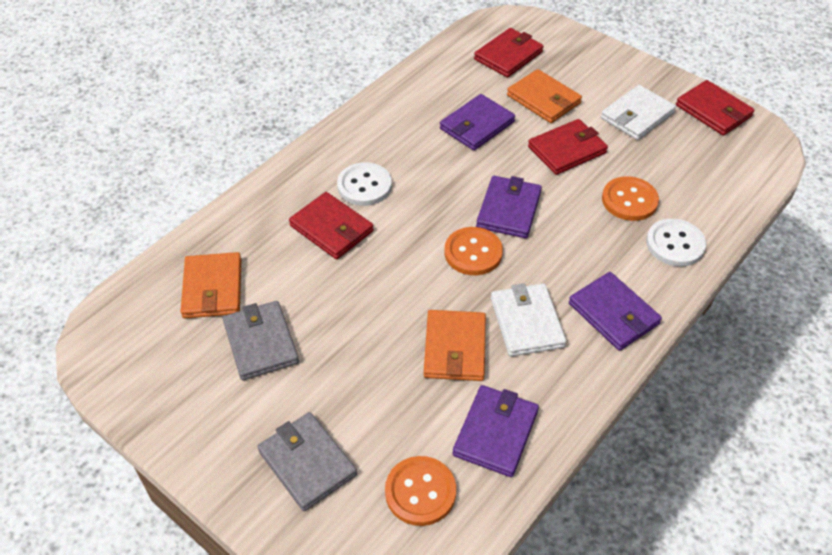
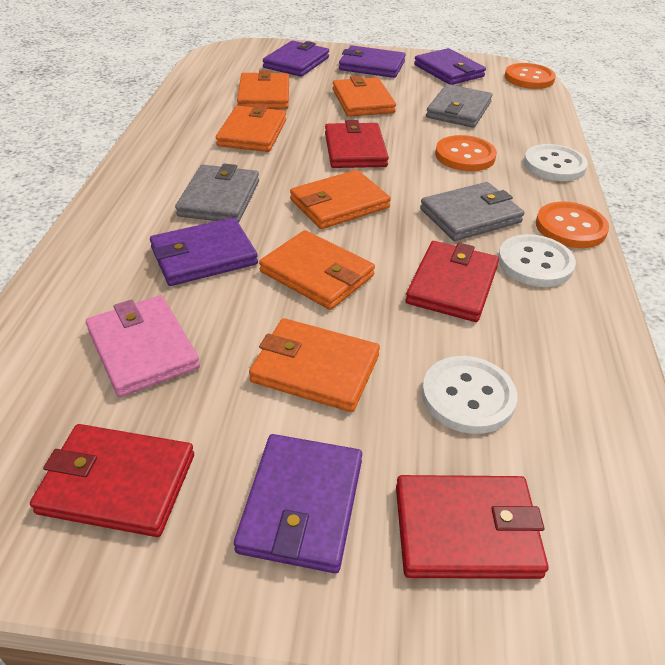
grey wallet: 2 -> 3
orange wallet: 3 -> 6
pink wallet: 0 -> 1
purple wallet: 4 -> 5
white button: 2 -> 3
white wallet: 2 -> 0

